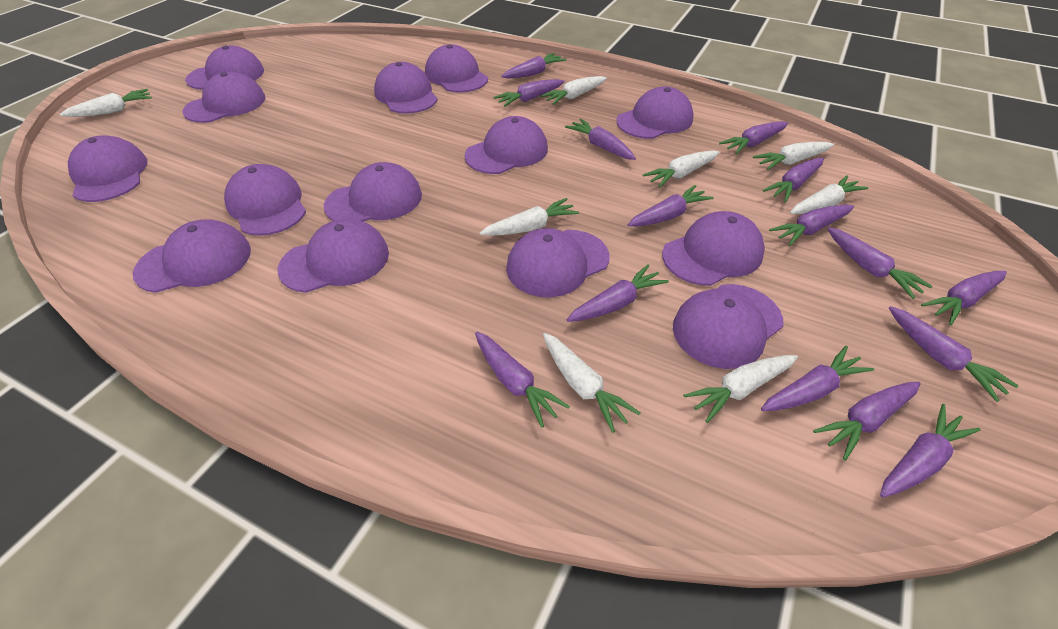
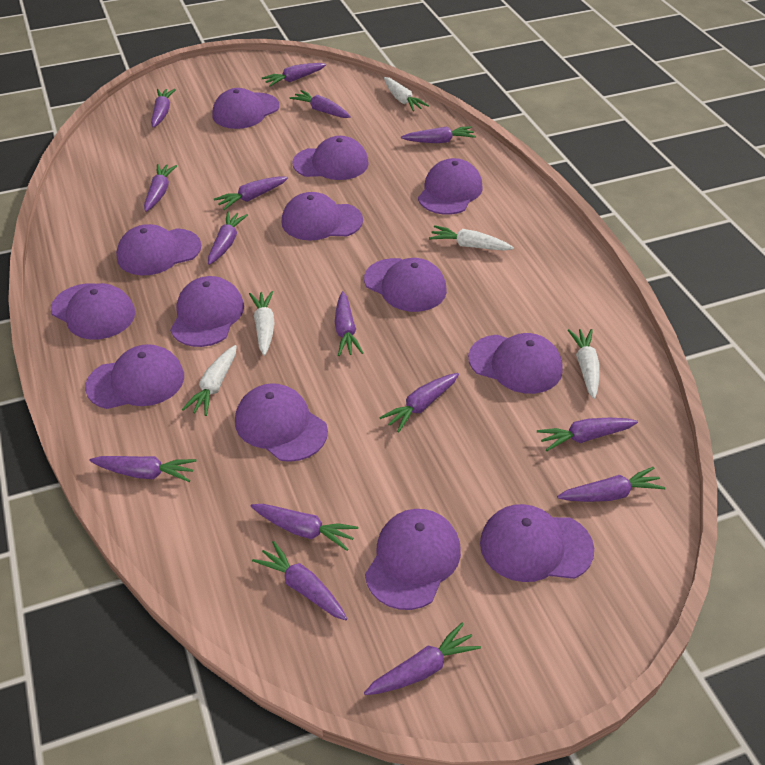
purple cap: 14 -> 13
white carrot: 8 -> 5

